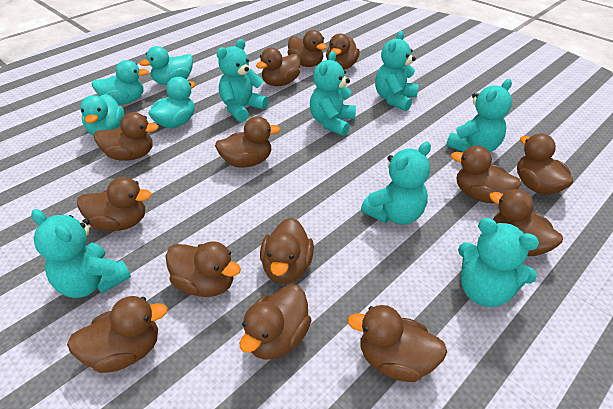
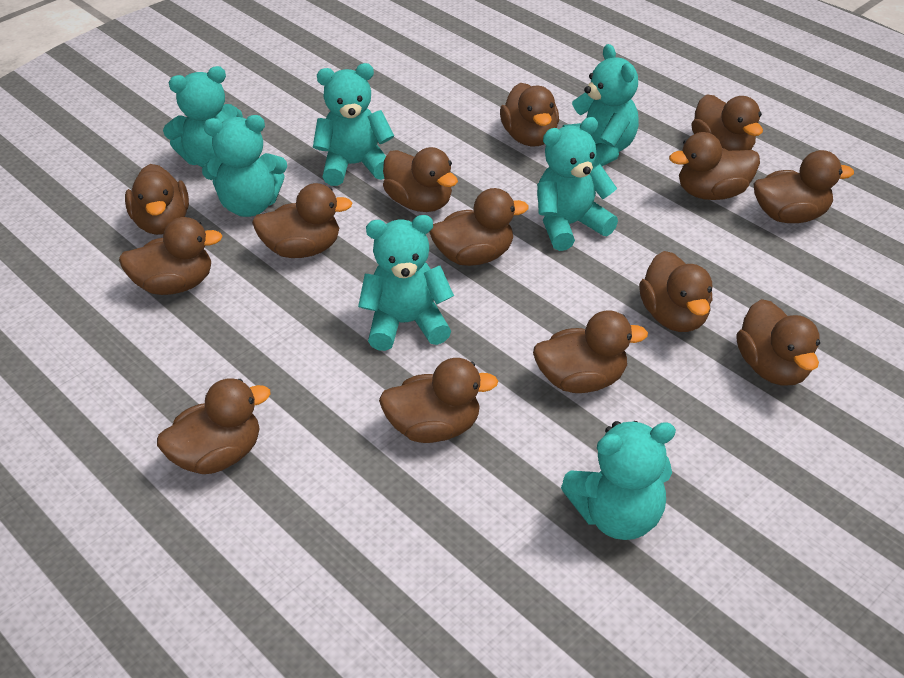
turquoise duck: 4 -> 0

